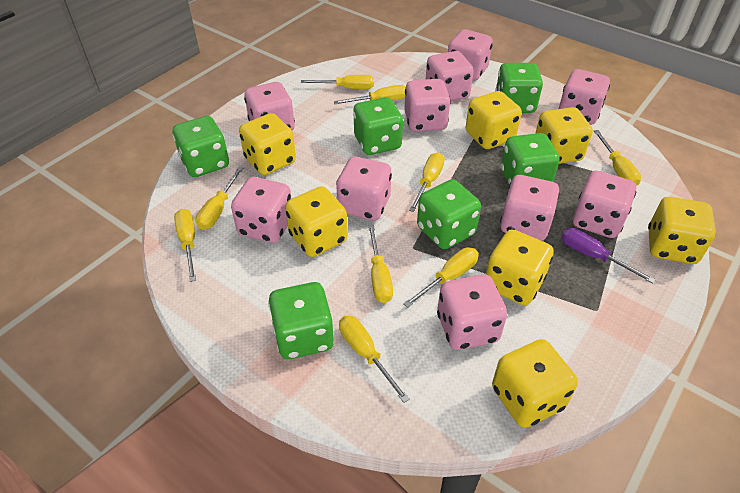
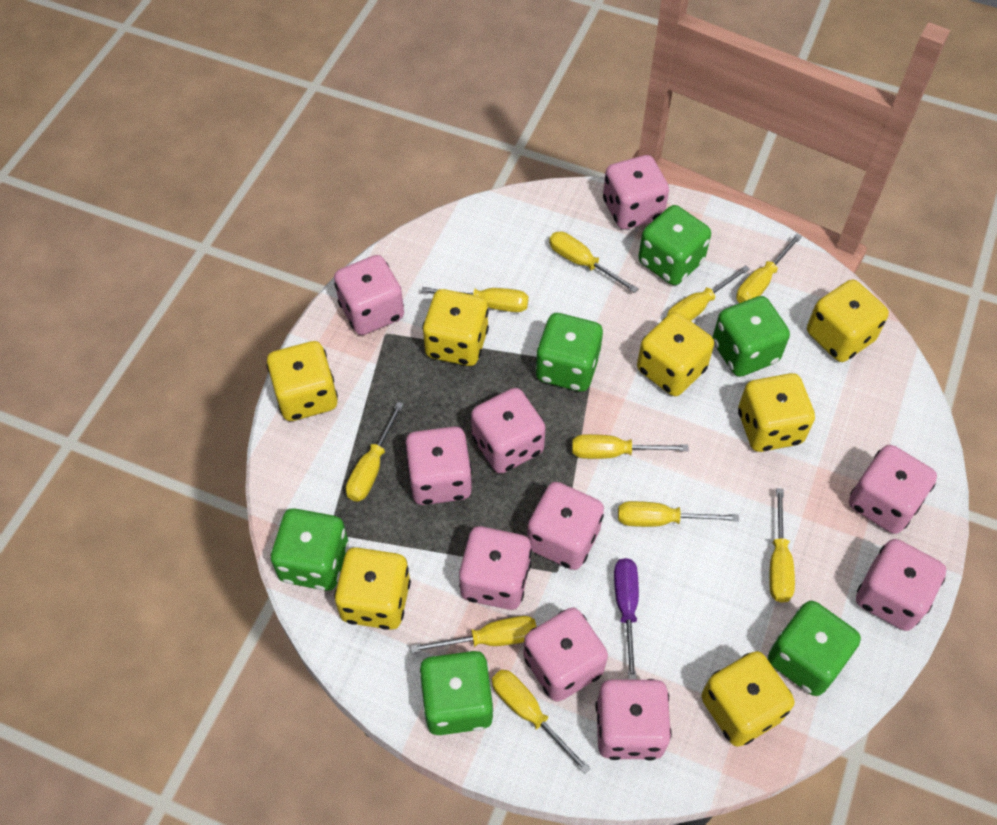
yellow screwdriver: 9 -> 10

